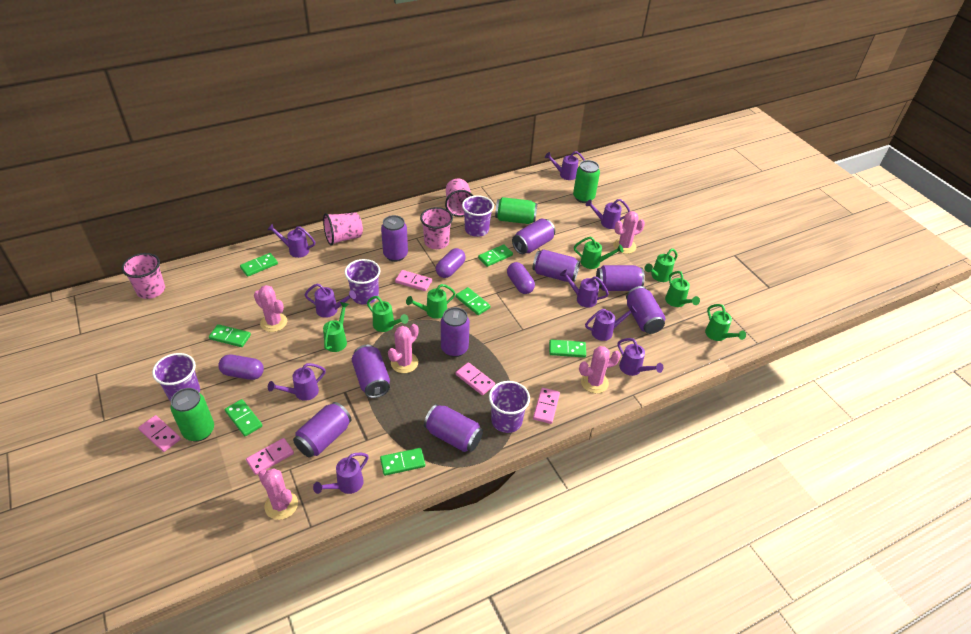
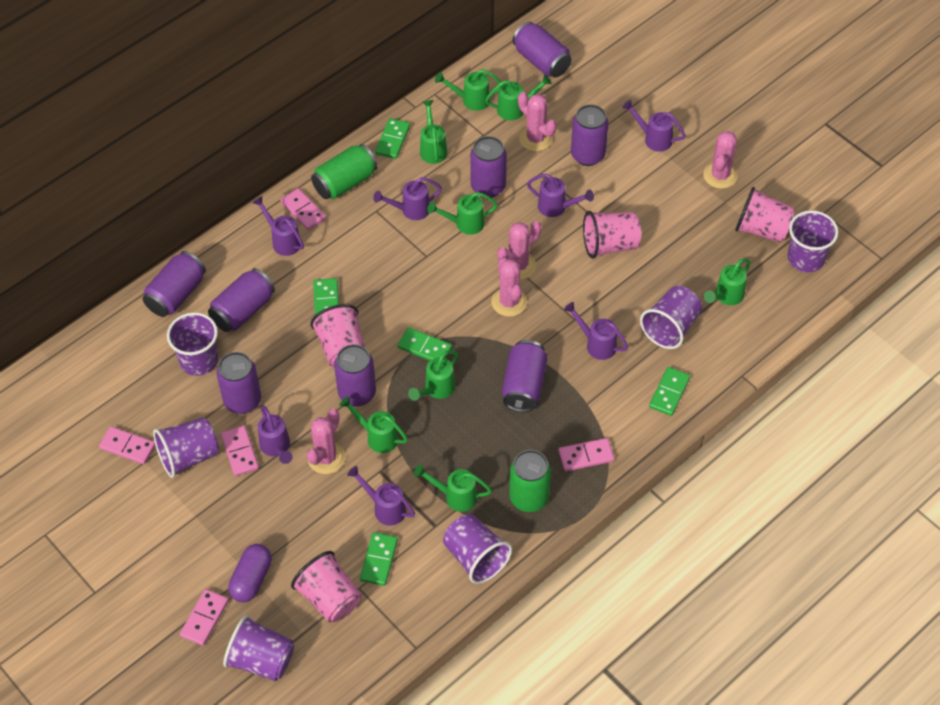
green can: 3 -> 2
green domino: 7 -> 5
green watering can: 7 -> 8
purple can: 9 -> 8
purple capsule: 3 -> 1
purple cup: 4 -> 6
purple watering can: 9 -> 7

